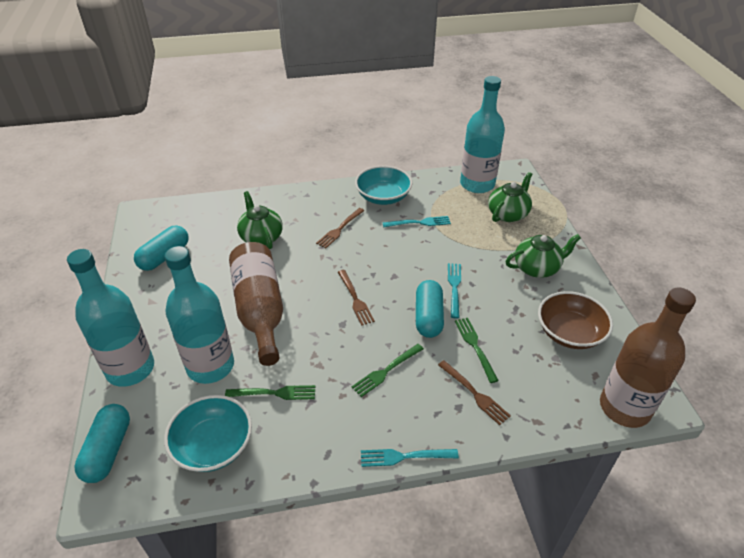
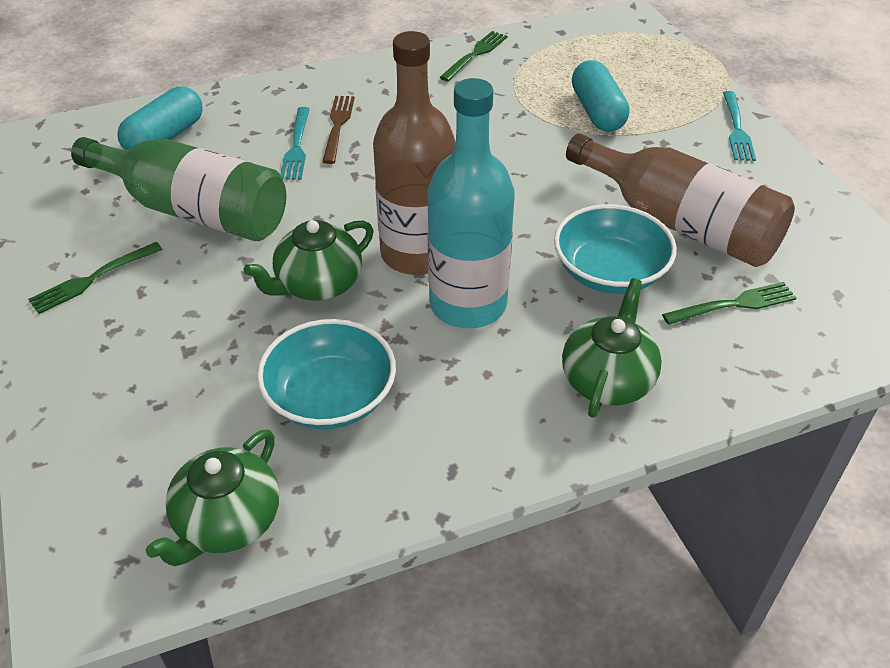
brown bowl: 1 -> 0
brown fork: 3 -> 1
green bottle: 0 -> 1
turquoise bottle: 3 -> 1
turquoise capsule: 3 -> 2
turquoise fork: 3 -> 2

